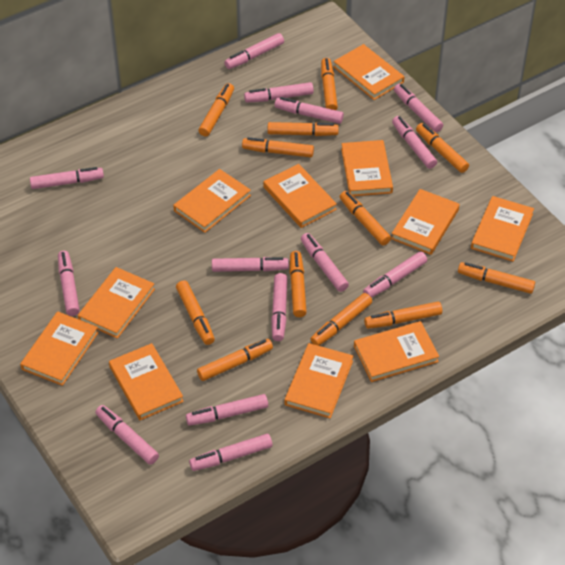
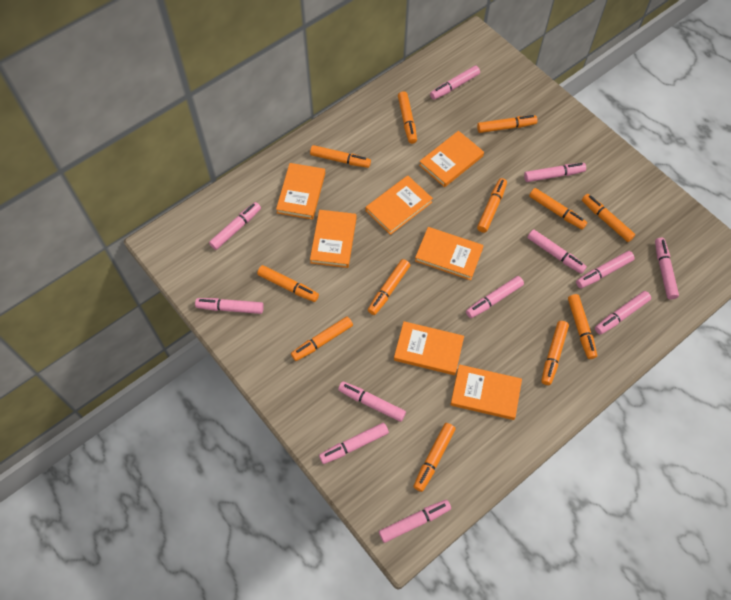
orange book: 11 -> 7
pink marker: 14 -> 12

